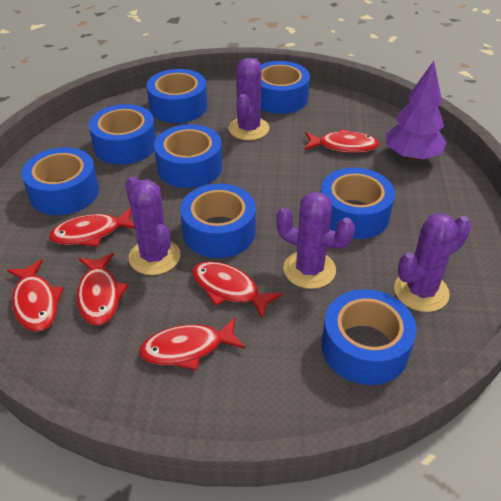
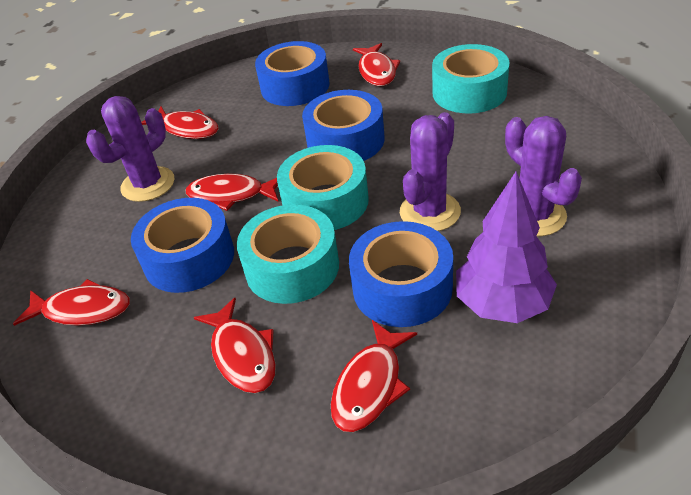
blue tape: 8 -> 4
purple cactus: 4 -> 3
turquoise tape: 0 -> 3

